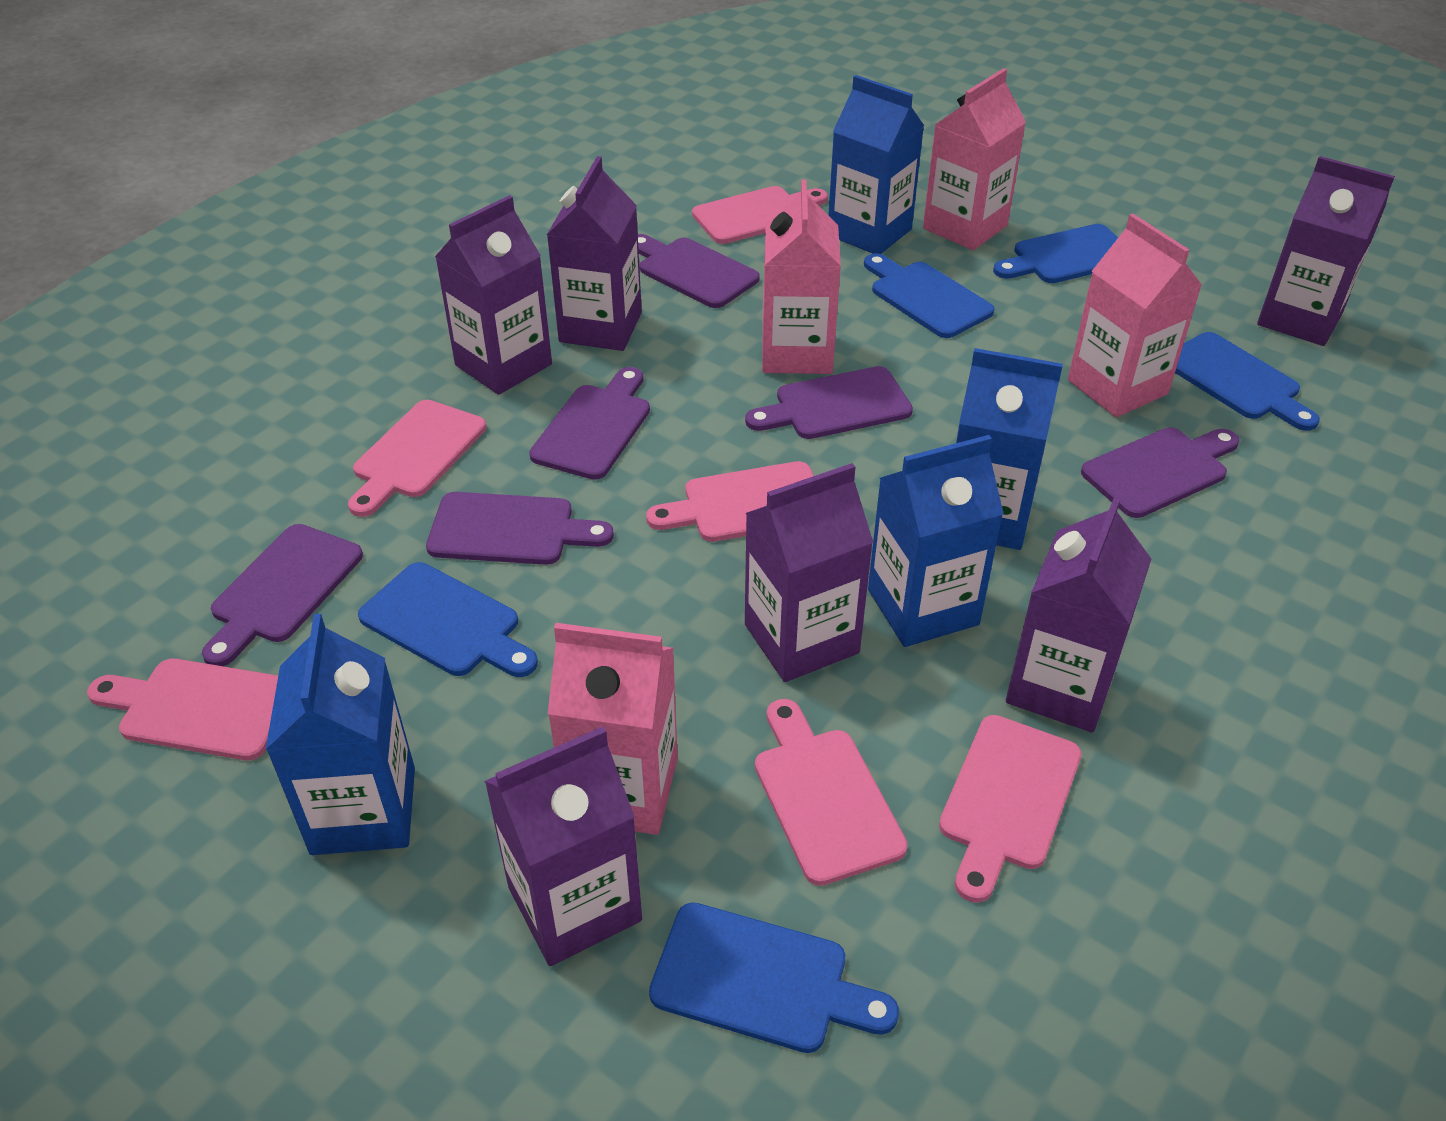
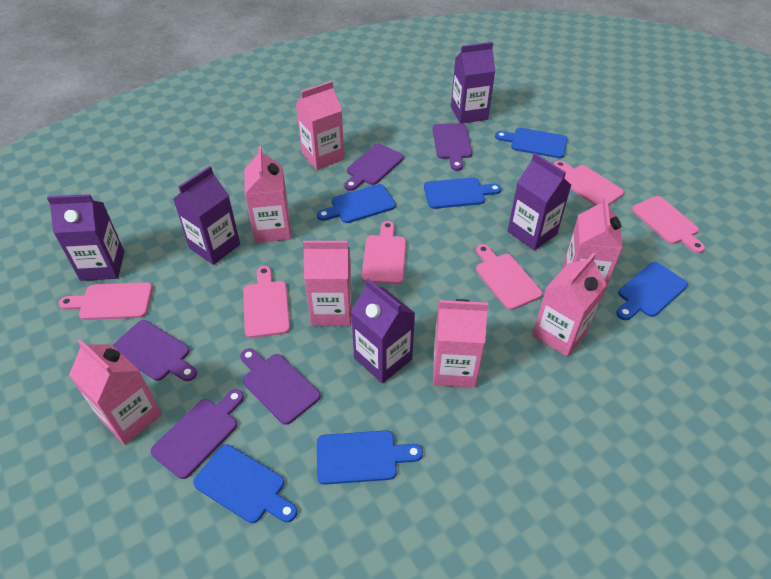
blue carton: 4 -> 0
blue cutting board: 5 -> 6
pink carton: 4 -> 7
purple carton: 6 -> 5
purple cutting board: 6 -> 5

